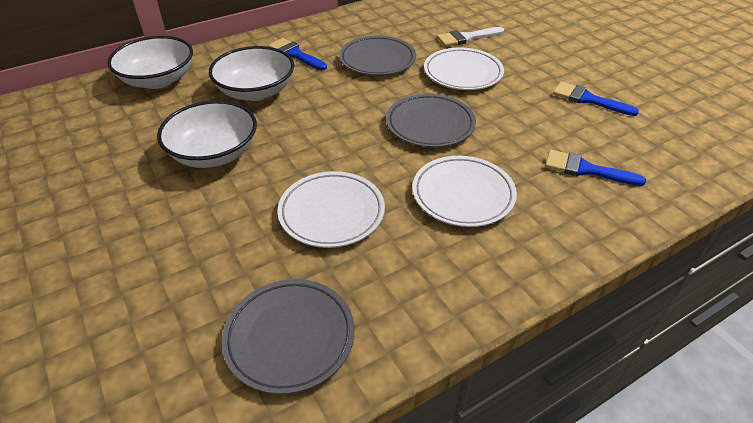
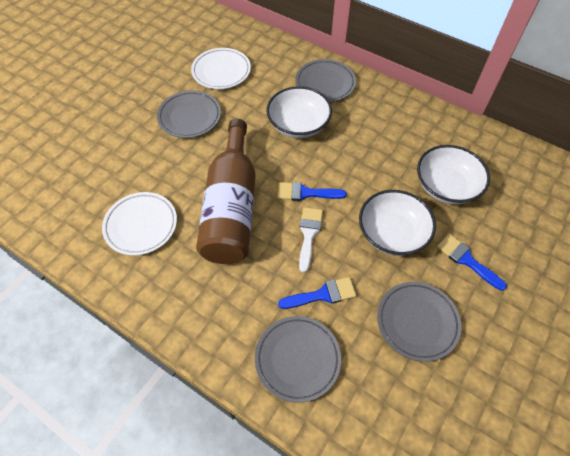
brown bottle: 0 -> 1
grey plate: 3 -> 4
white plate: 3 -> 2

